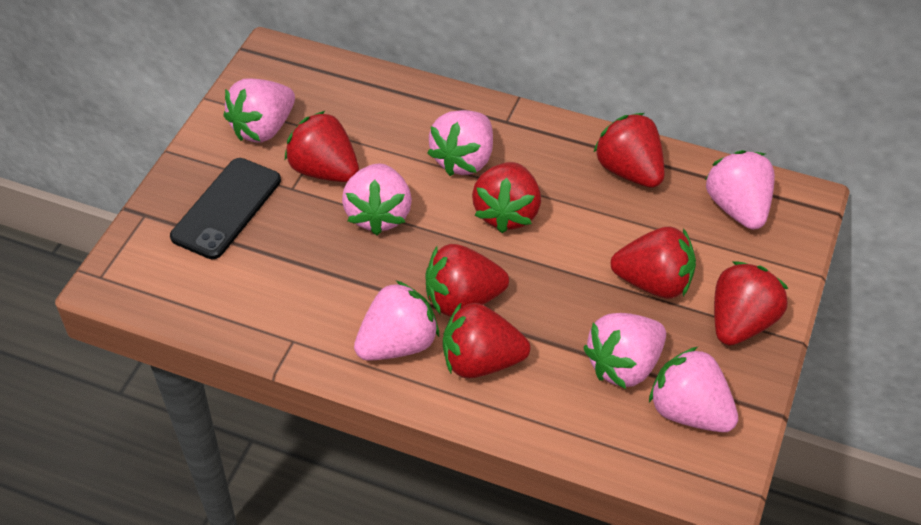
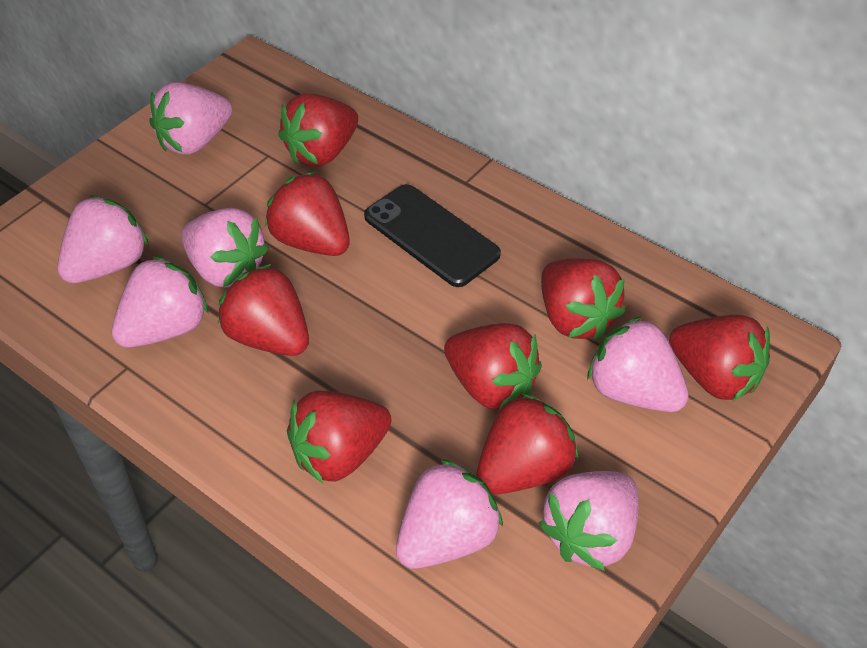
red strawberry: 7 -> 8

